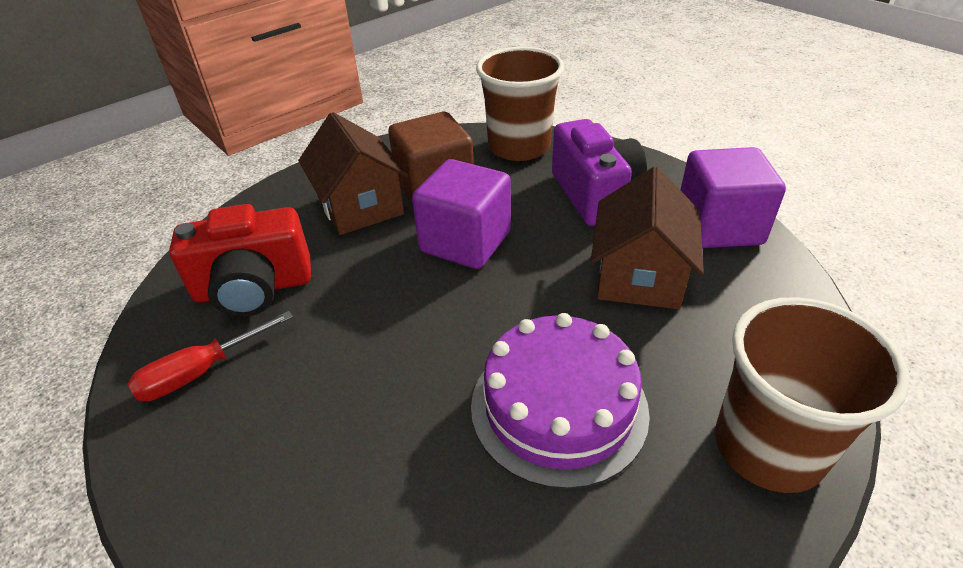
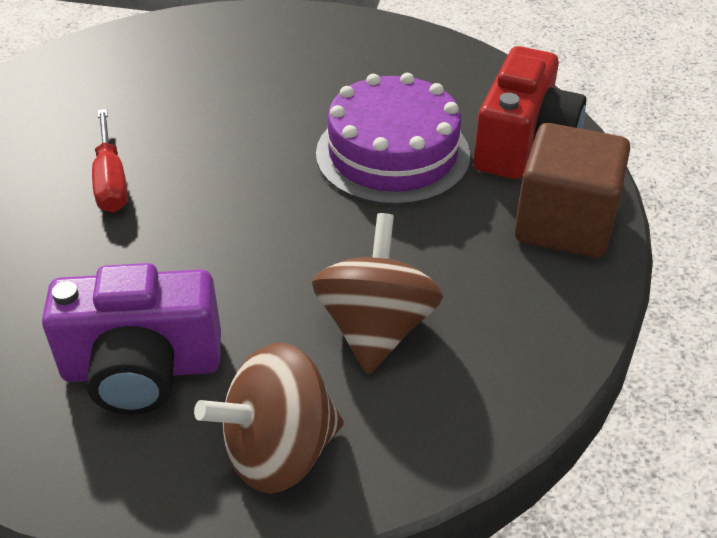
brown cup: 2 -> 0
brown house: 2 -> 0
brown spinning top: 0 -> 2
purple cube: 2 -> 0

